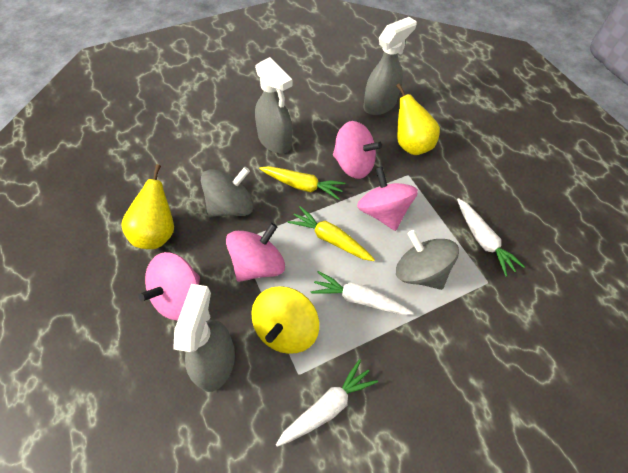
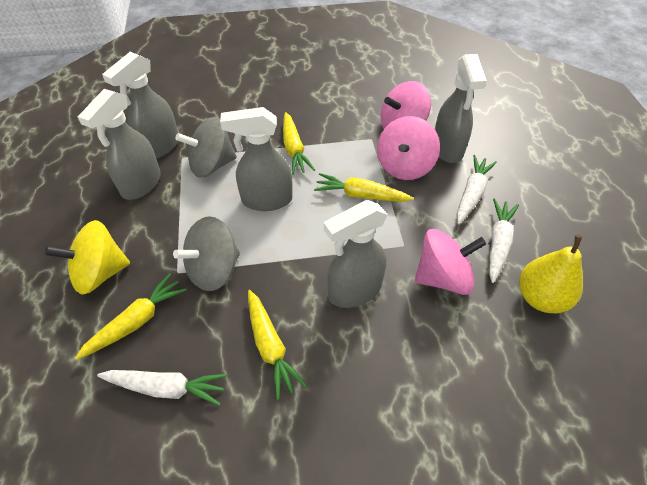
grey spray bottle: 3 -> 5
pink spinning top: 4 -> 3
yellow carrot: 2 -> 4
yellow pear: 2 -> 1

